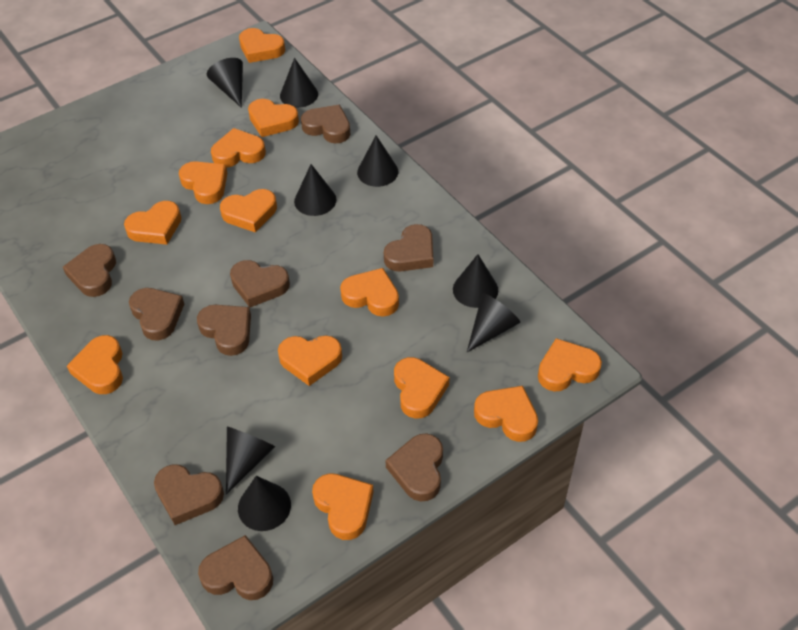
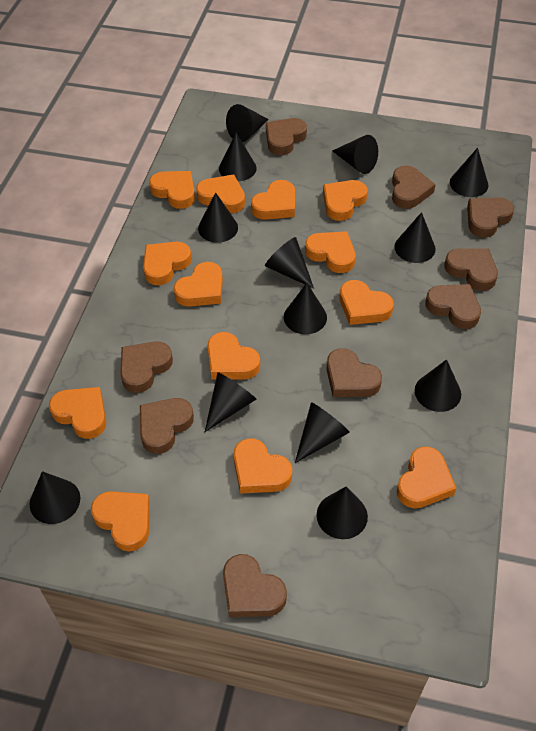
black cone: 8 -> 13

